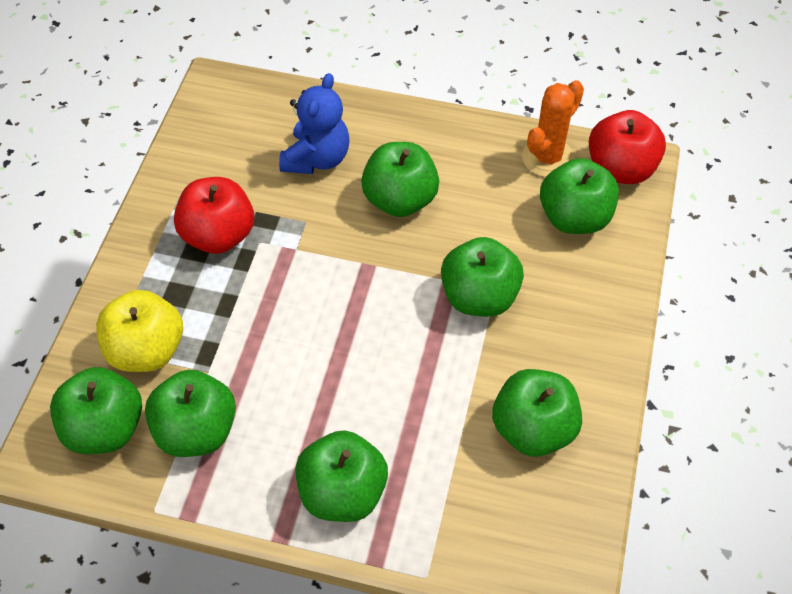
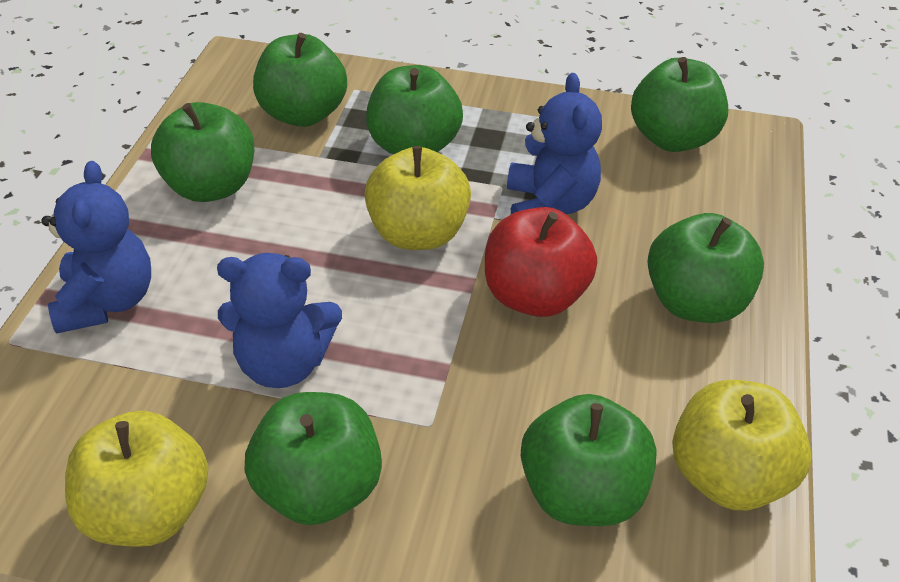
blue teddy bear: 1 -> 3
orange cactus: 1 -> 0
red apple: 2 -> 1
yellow apple: 1 -> 3

